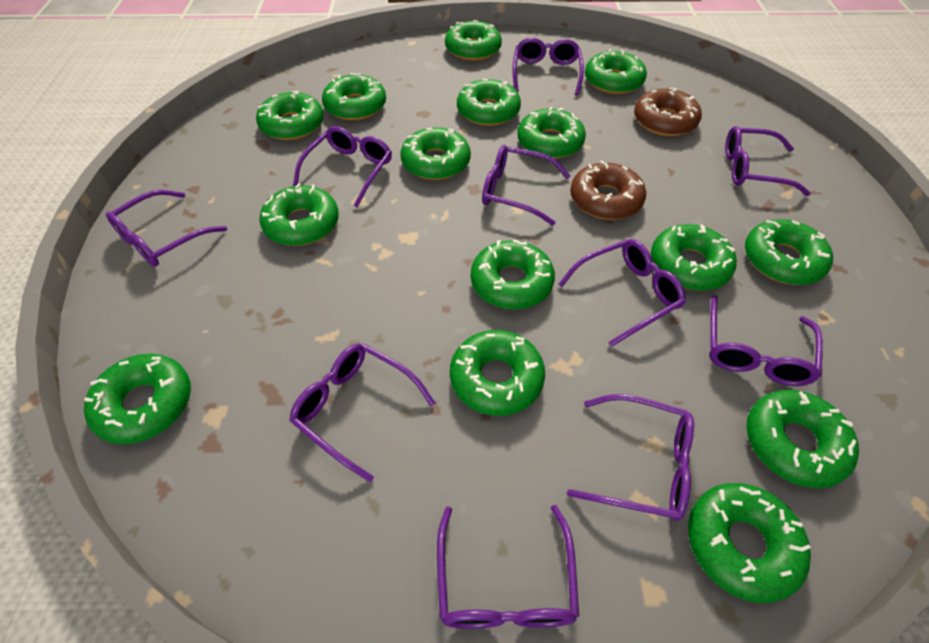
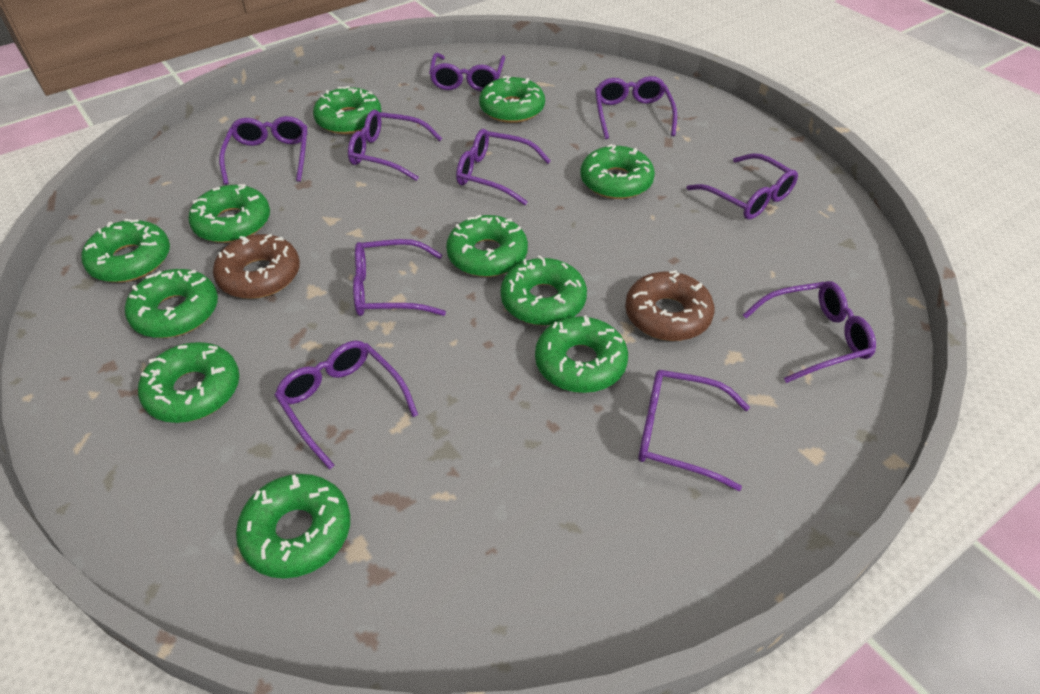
green donut: 15 -> 11

